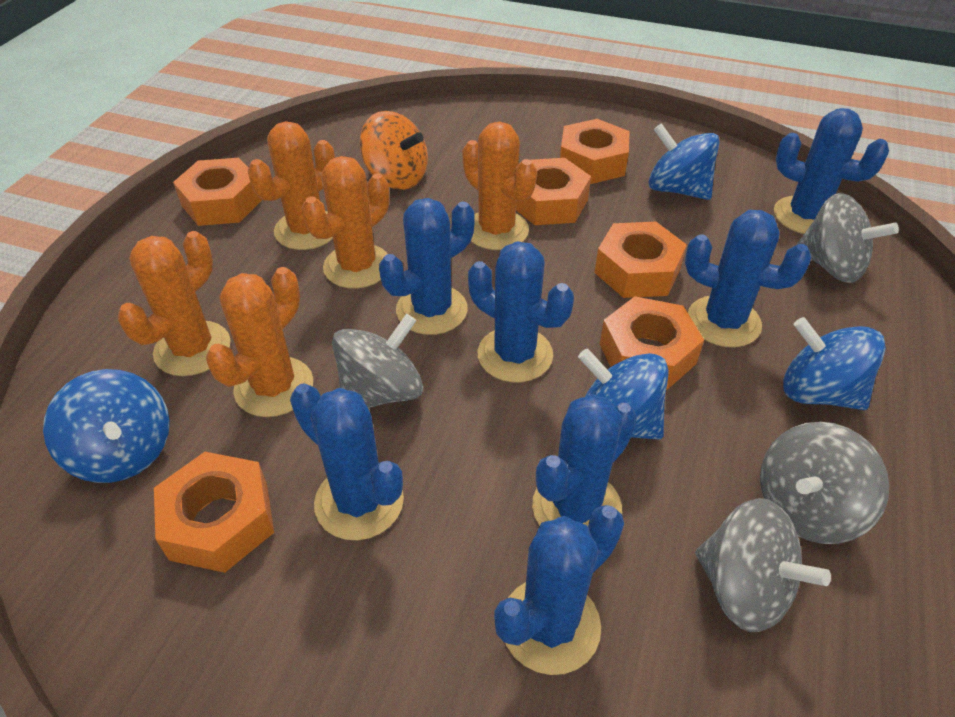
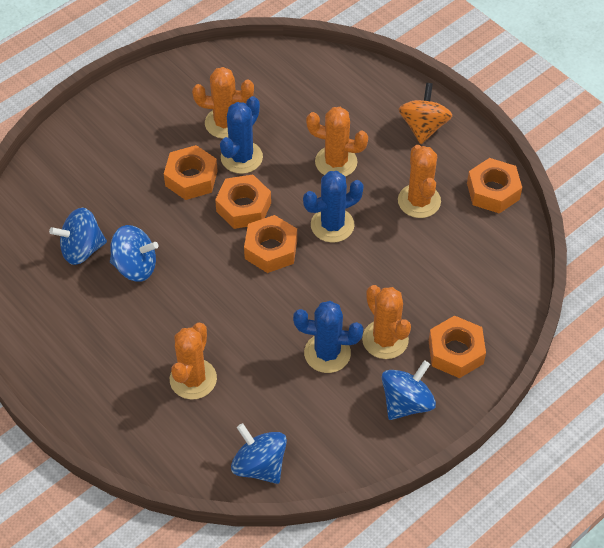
blue cactus: 7 -> 3
grey spinning top: 4 -> 0
orange nut: 6 -> 5

